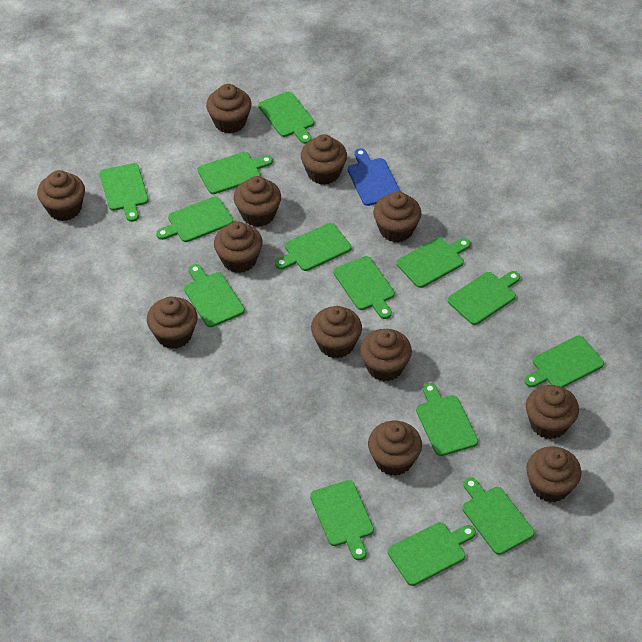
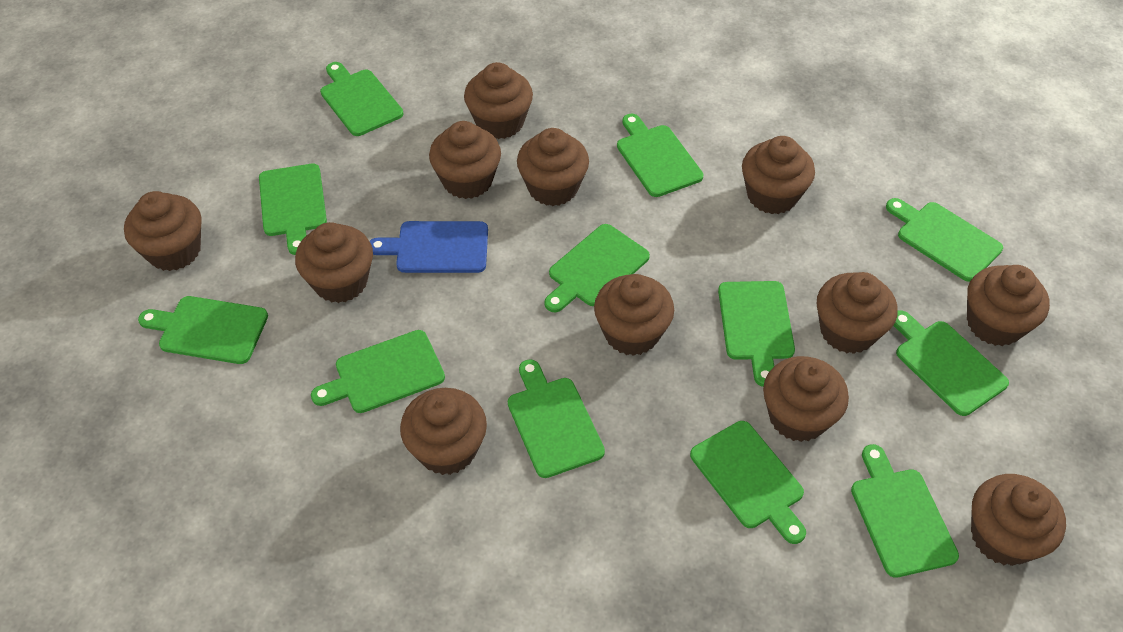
green cutting board: 14 -> 12

